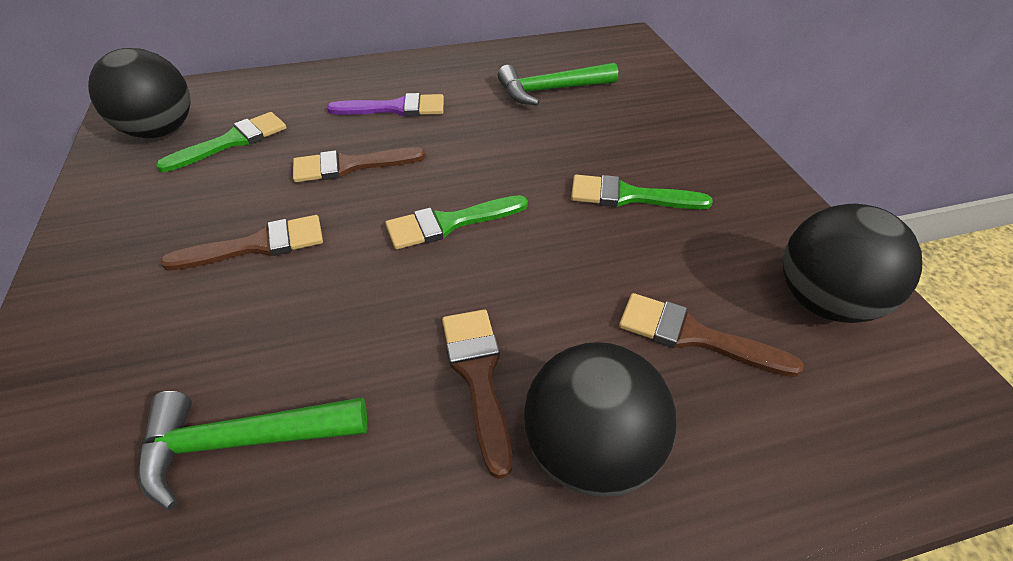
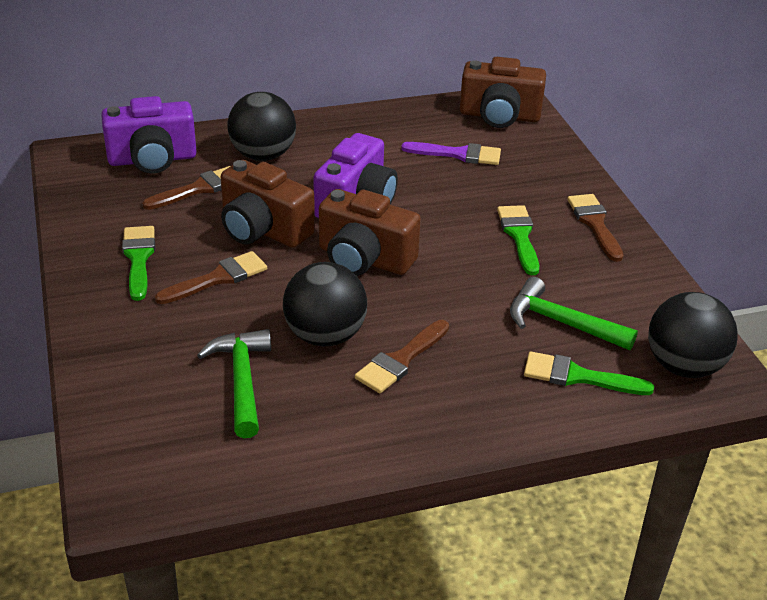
brown camera: 0 -> 3
purple camera: 0 -> 2

